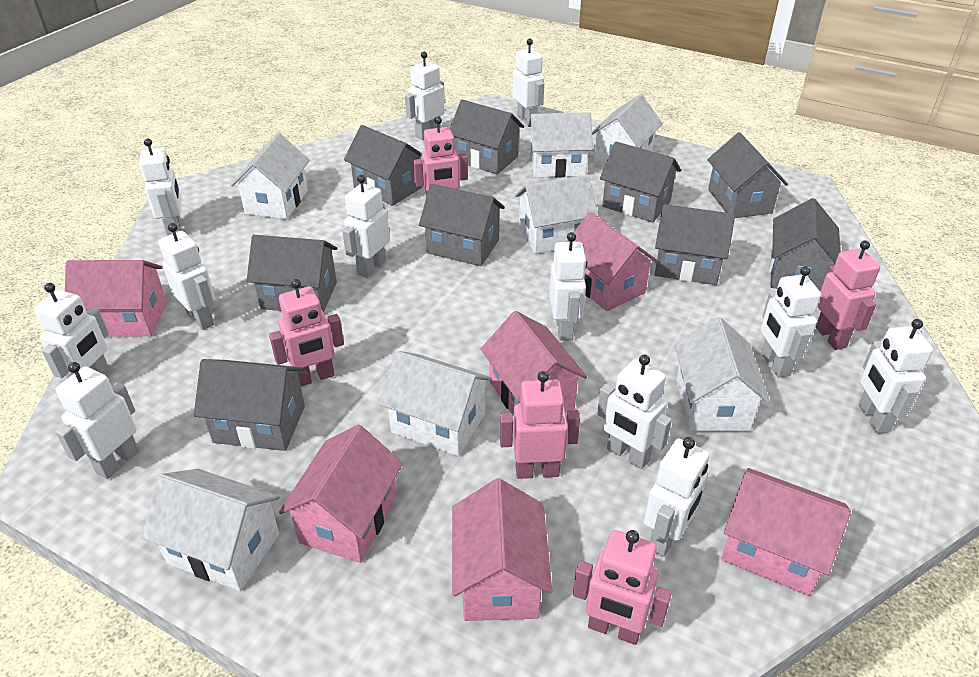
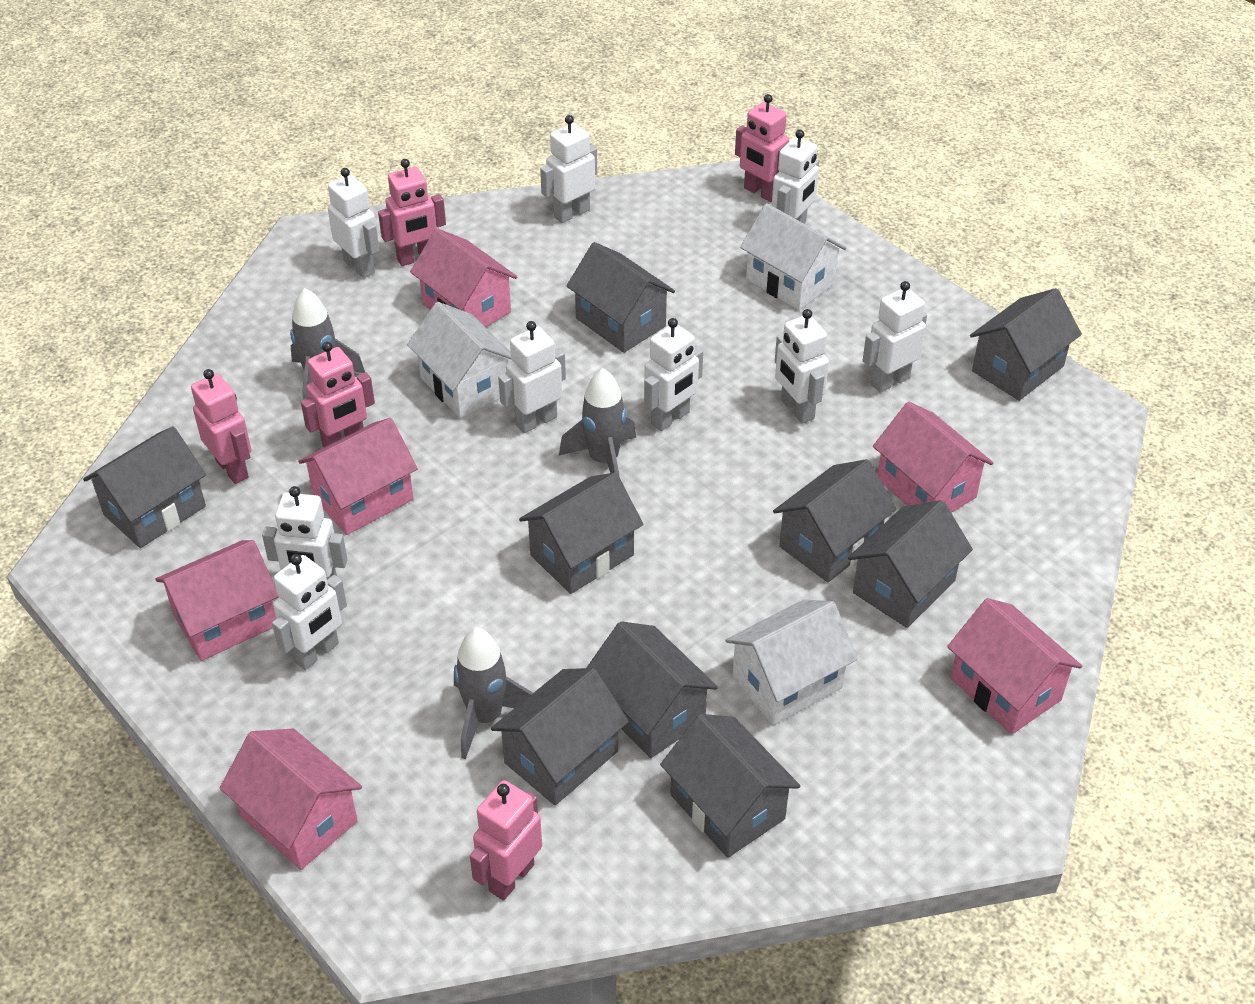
grey rocket: 0 -> 3
white house: 7 -> 3
white robot: 12 -> 9

